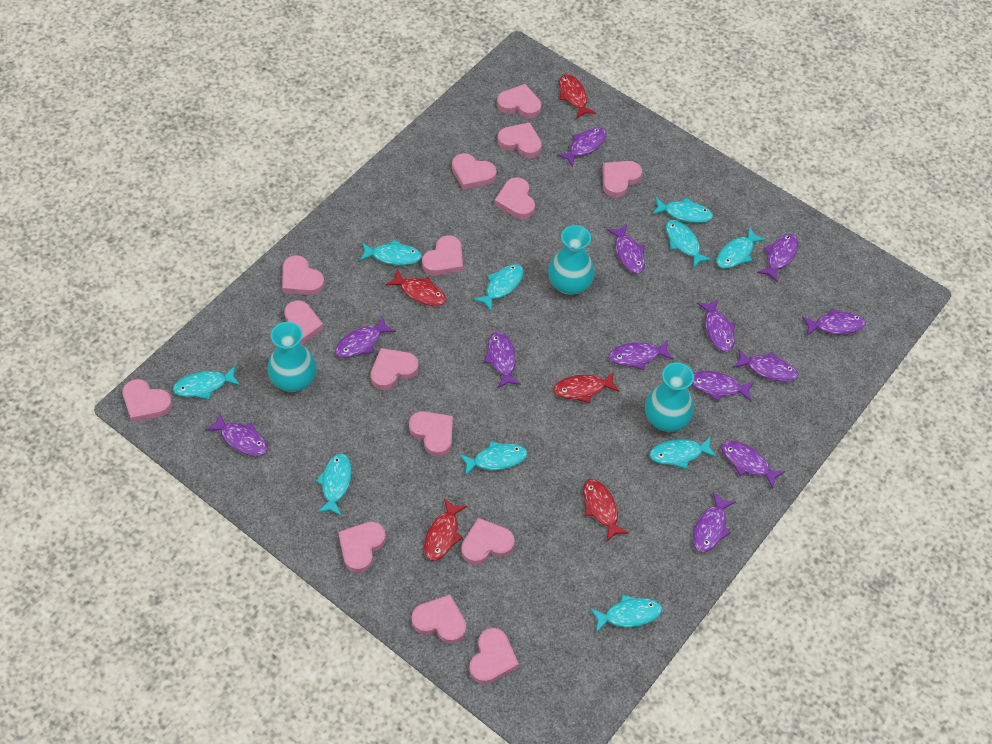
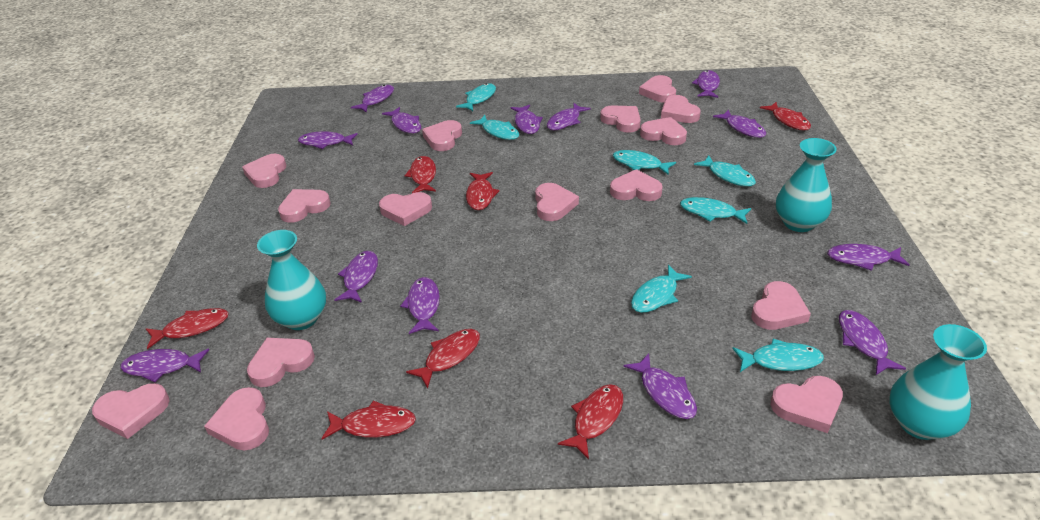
red fish: 5 -> 7
turquoise fish: 10 -> 7

